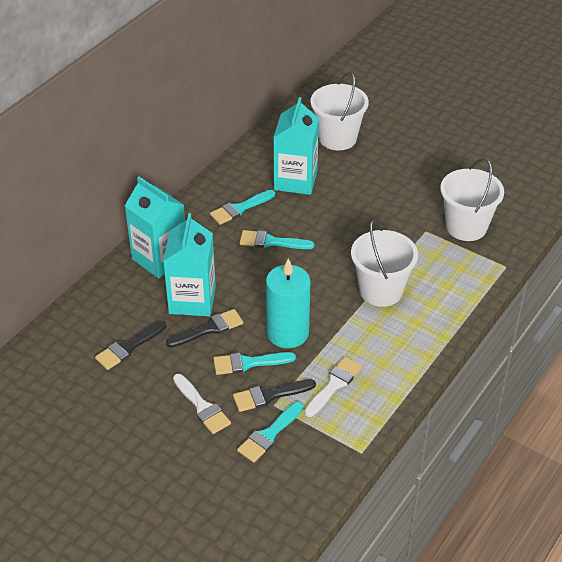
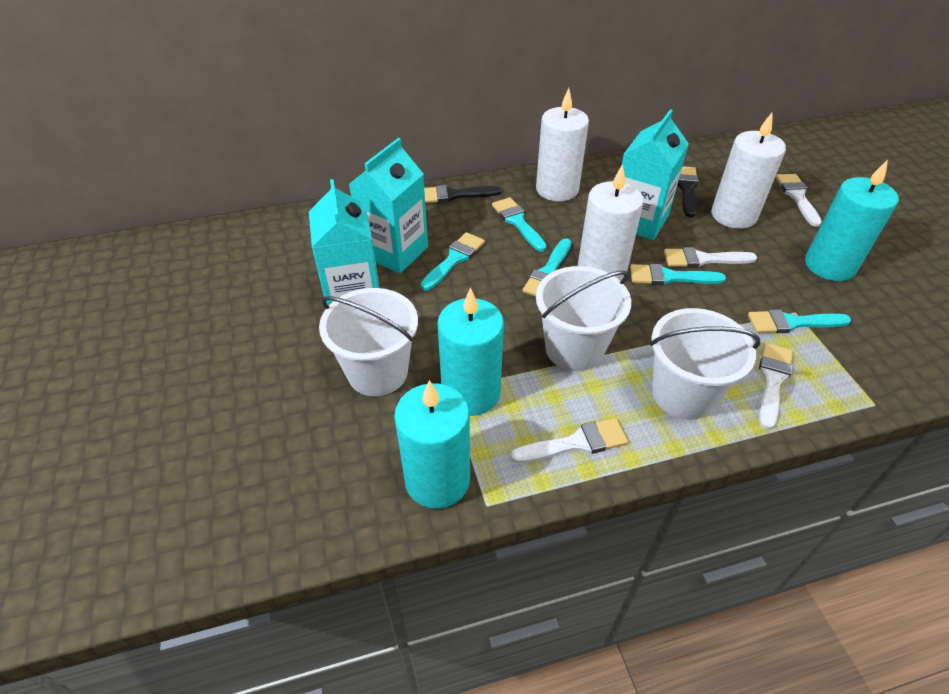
black brush: 3 -> 2
turquoise brush: 4 -> 5
turquoise candle: 1 -> 3
white brush: 2 -> 4
white candle: 0 -> 3

